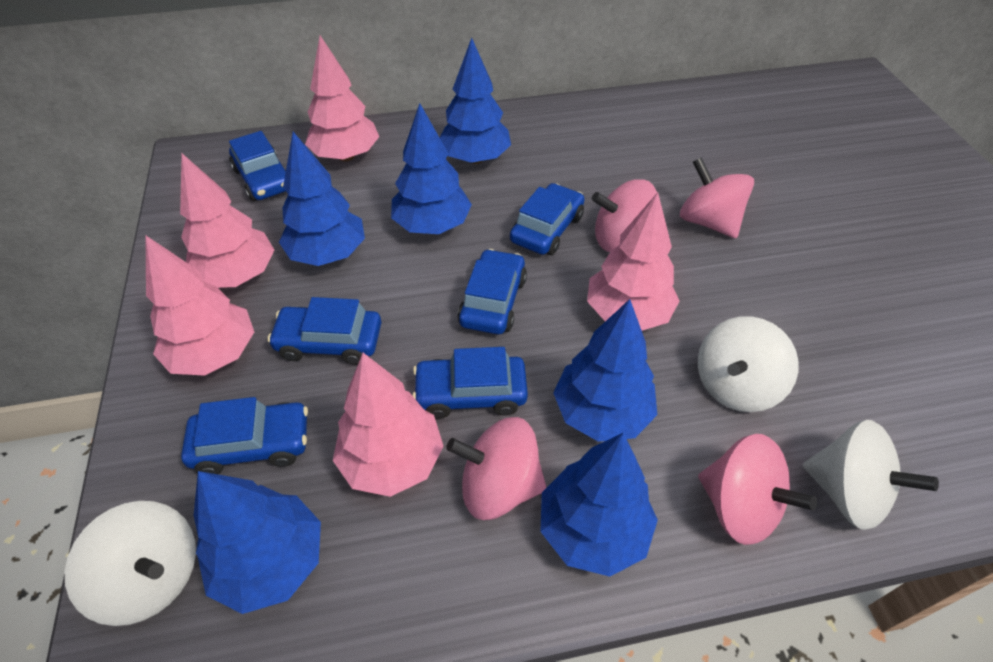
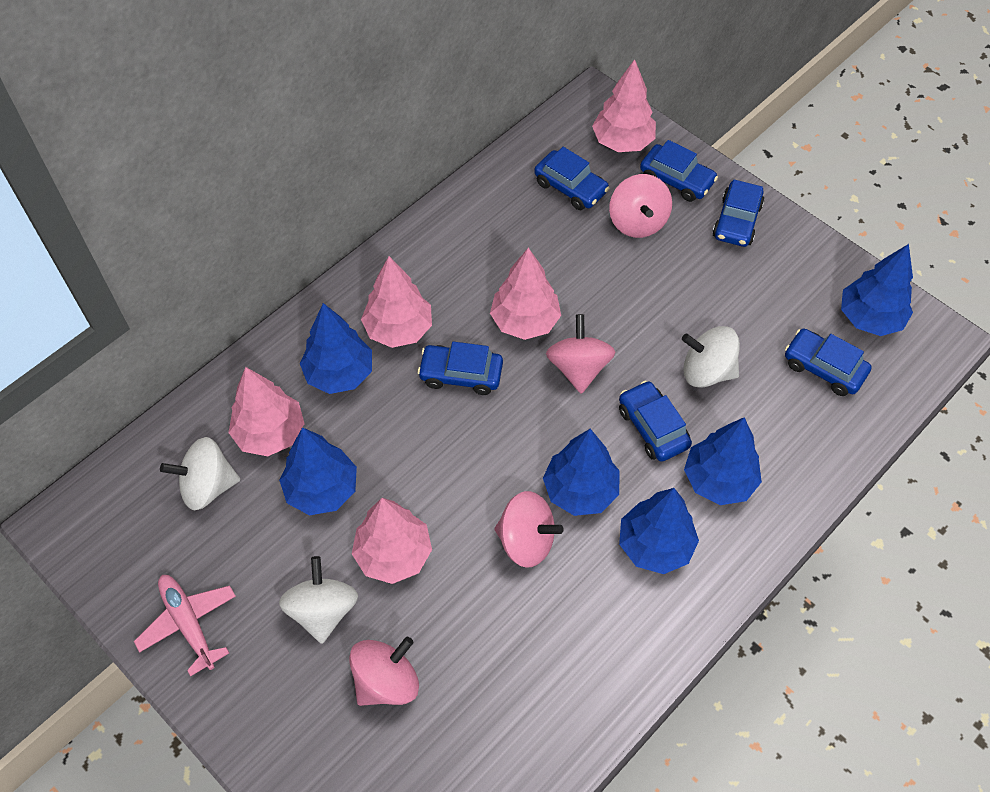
pink plane: 0 -> 1

